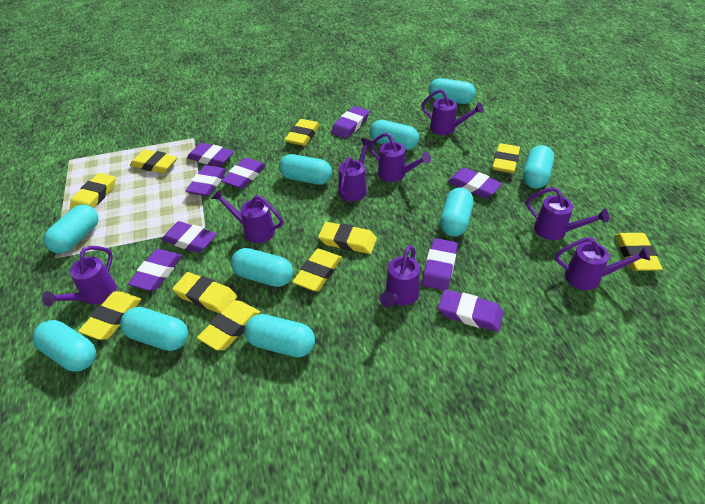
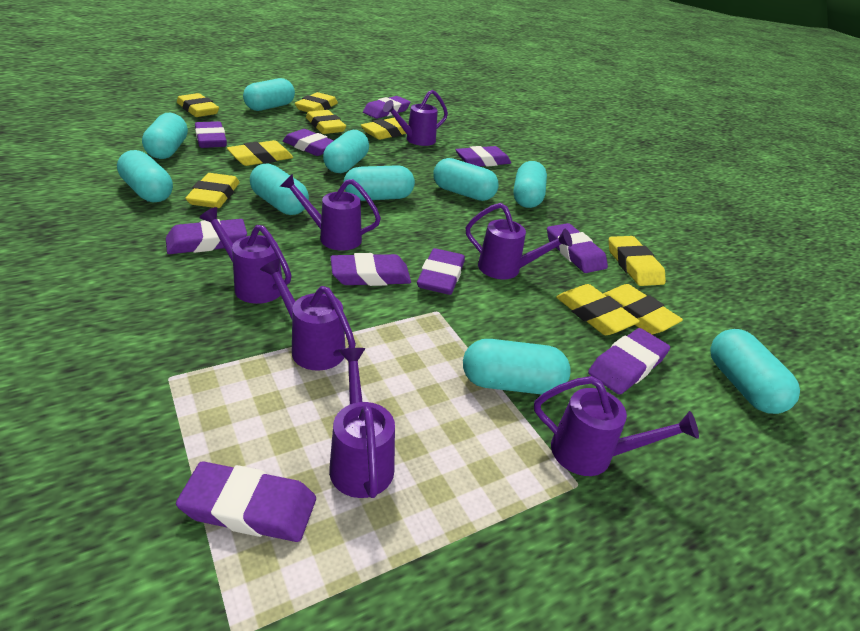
purple eraser: 9 -> 10
purple watering can: 8 -> 7
yellow eraser: 10 -> 9

